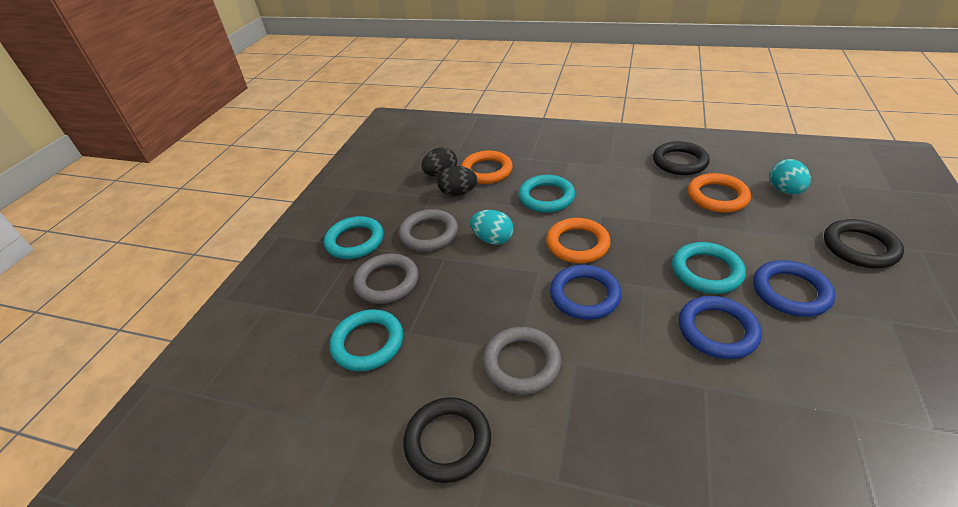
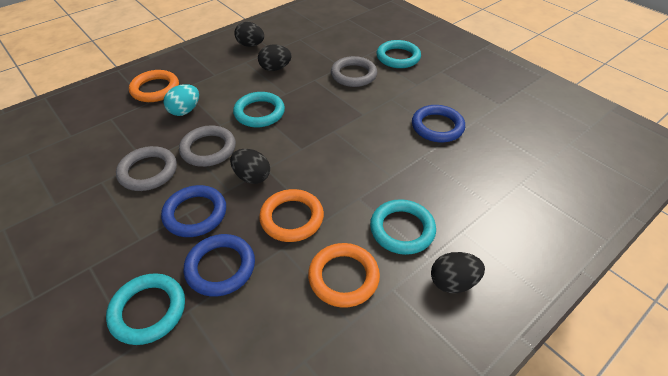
black egg: 2 -> 4
black ring: 3 -> 0
turquoise egg: 2 -> 1

